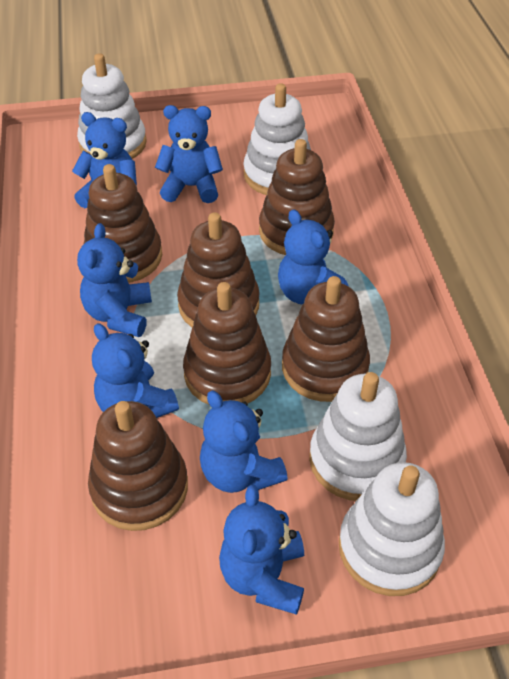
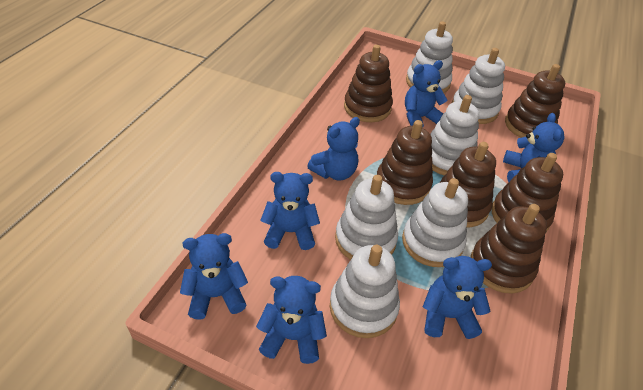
white stacking toy: 4 -> 6

